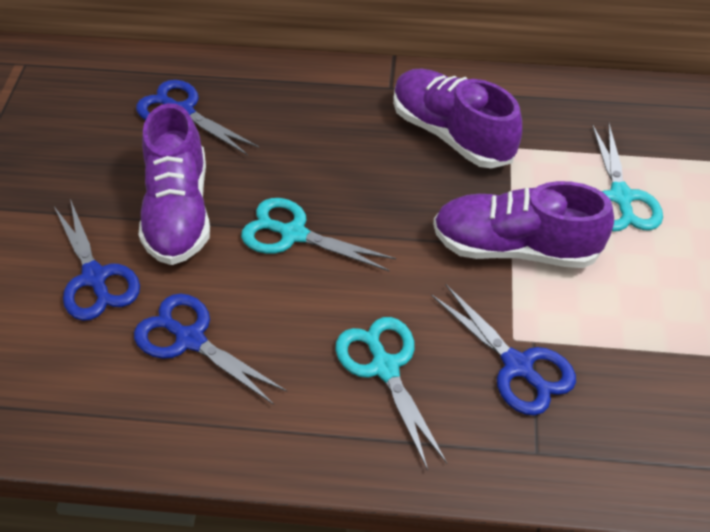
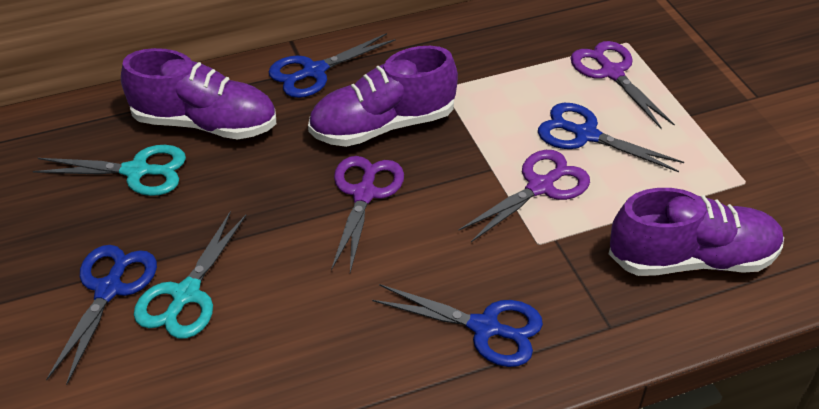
purple scissors: 0 -> 3
turquoise scissors: 3 -> 2

